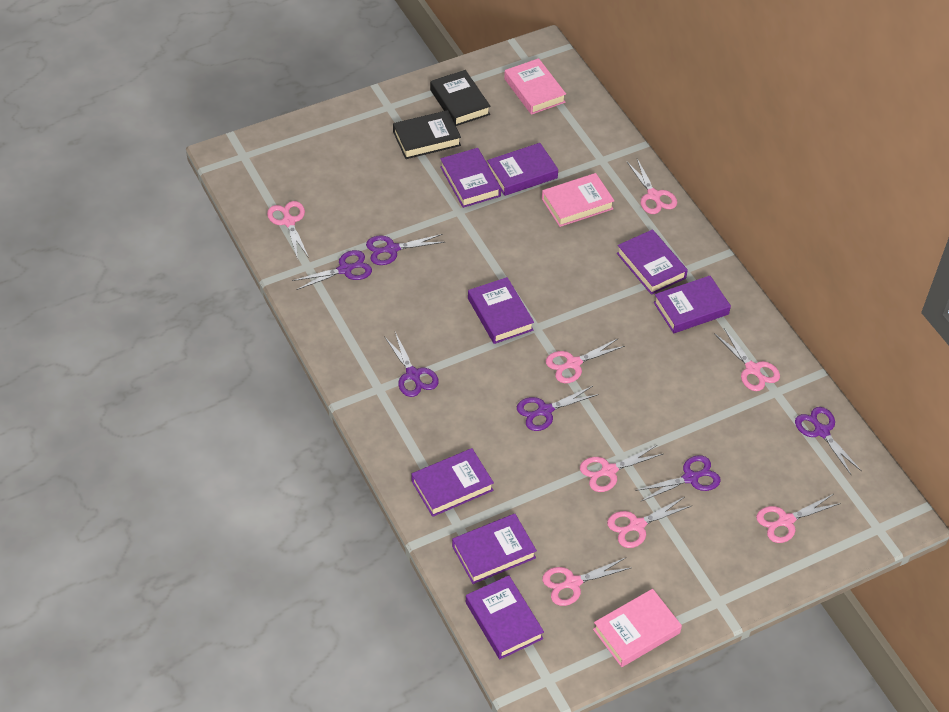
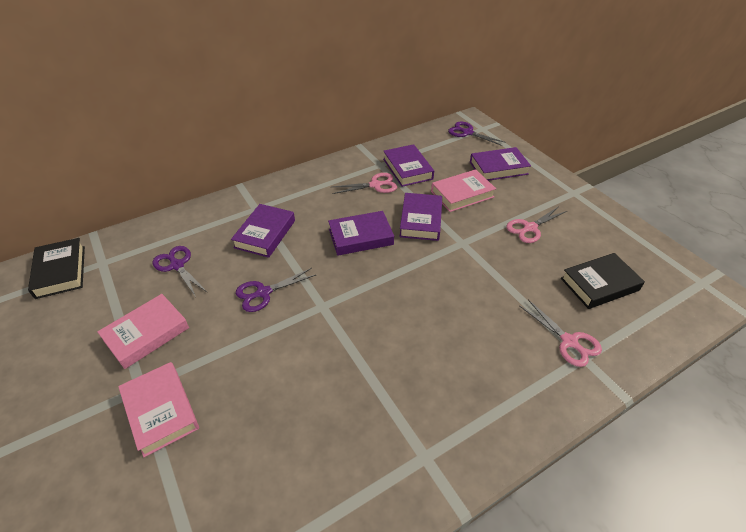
pink scissors: 8 -> 3
purple book: 8 -> 5
purple scissors: 6 -> 3

